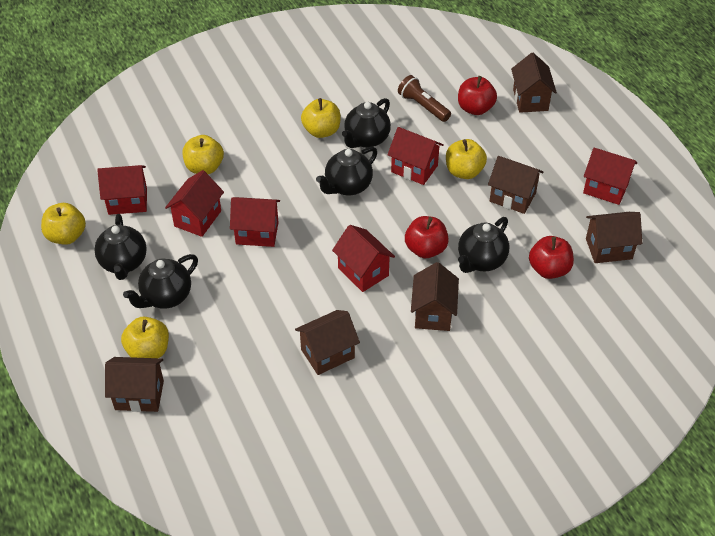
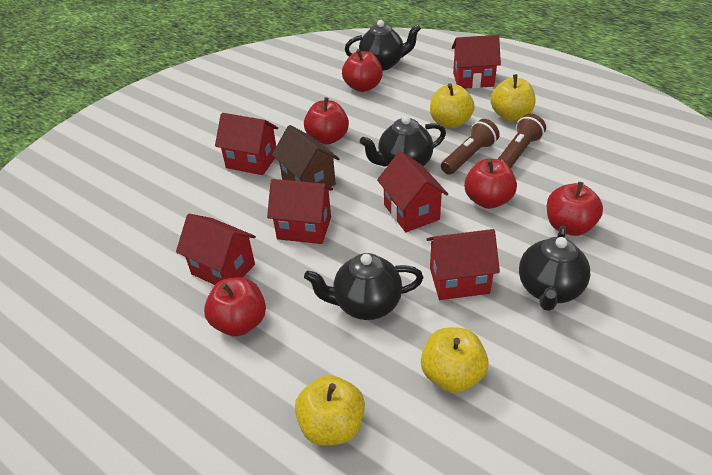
black teapot: 5 -> 4
brown flashlight: 1 -> 2
brown house: 6 -> 1
red apple: 3 -> 5
yellow apple: 5 -> 4

